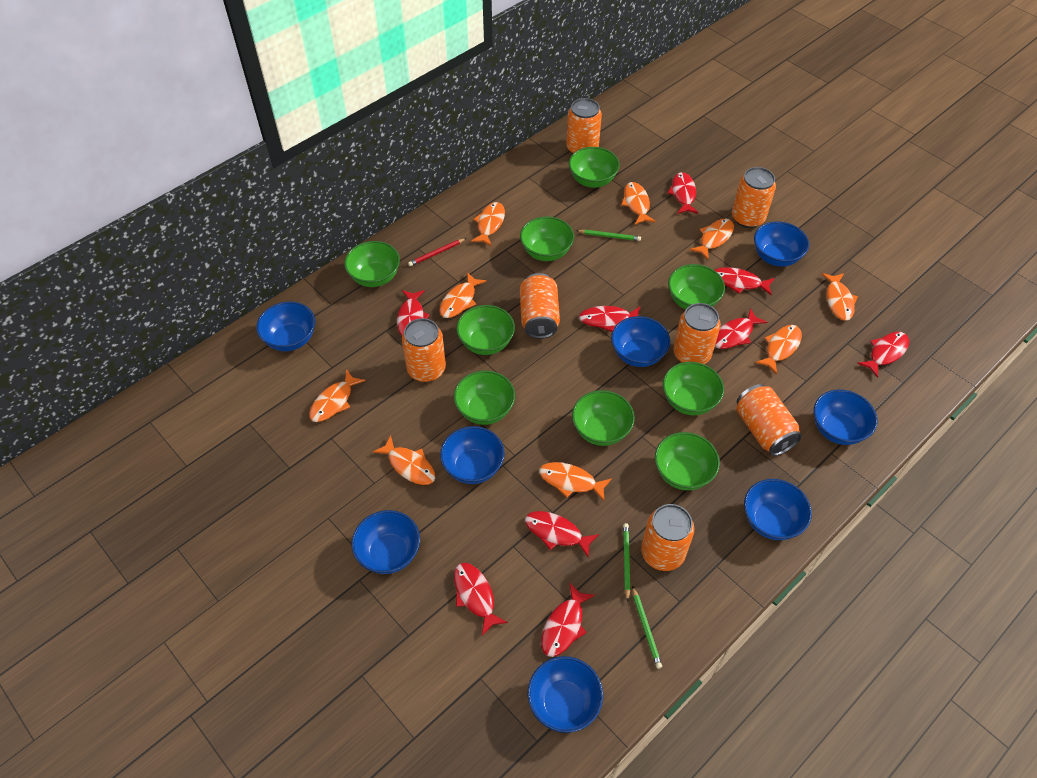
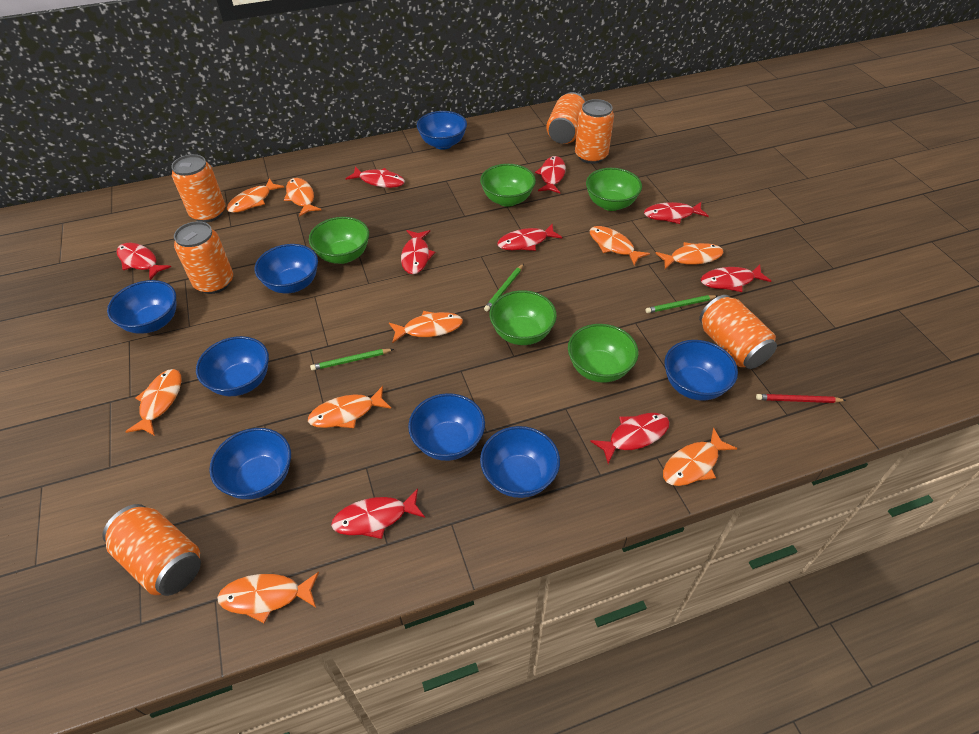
green bowl: 9 -> 5
orange can: 7 -> 6

